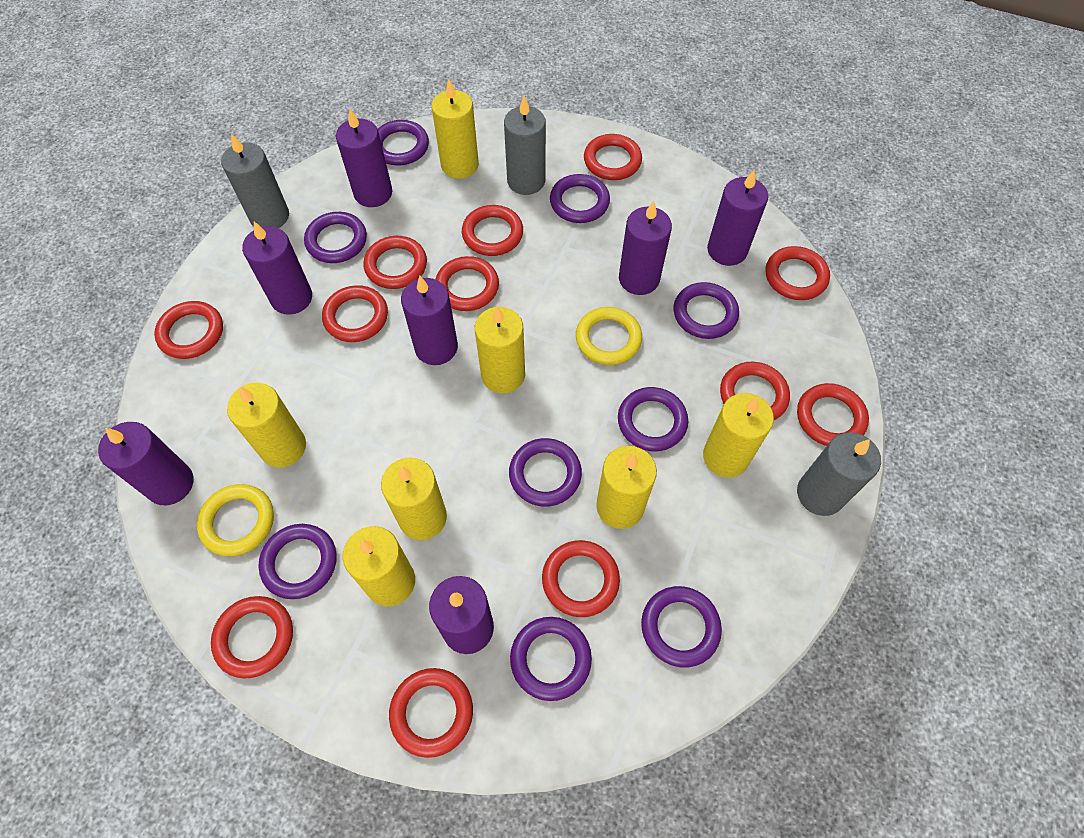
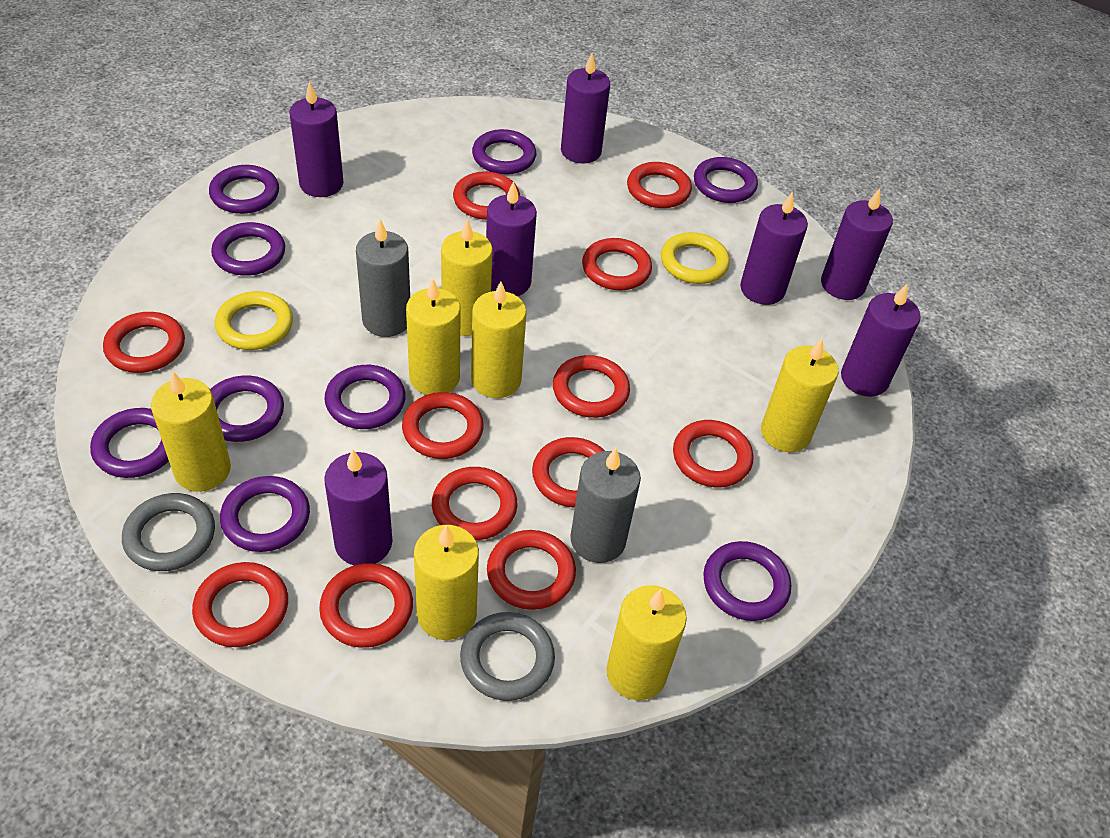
grey candle: 3 -> 2
grey ring: 0 -> 2

